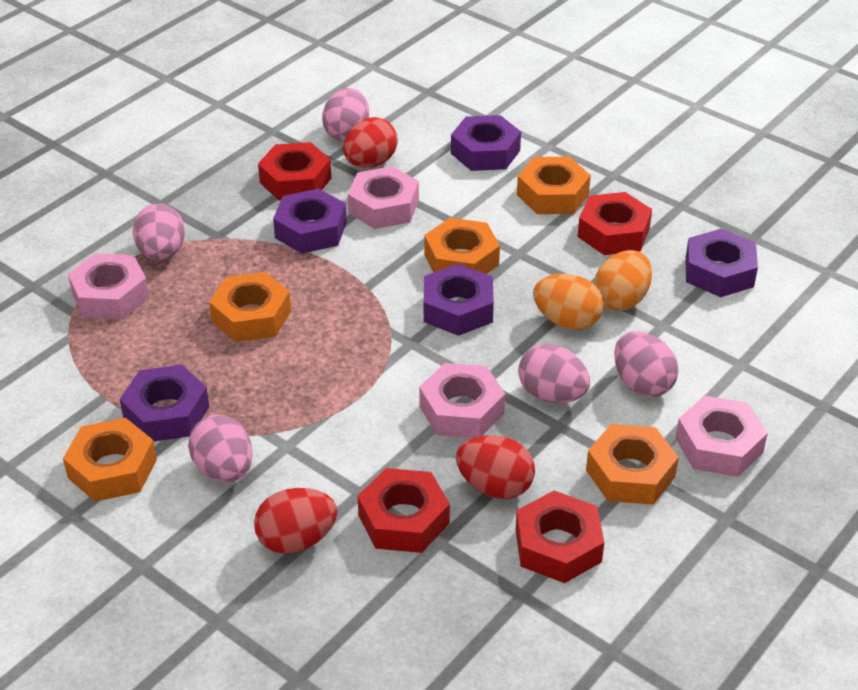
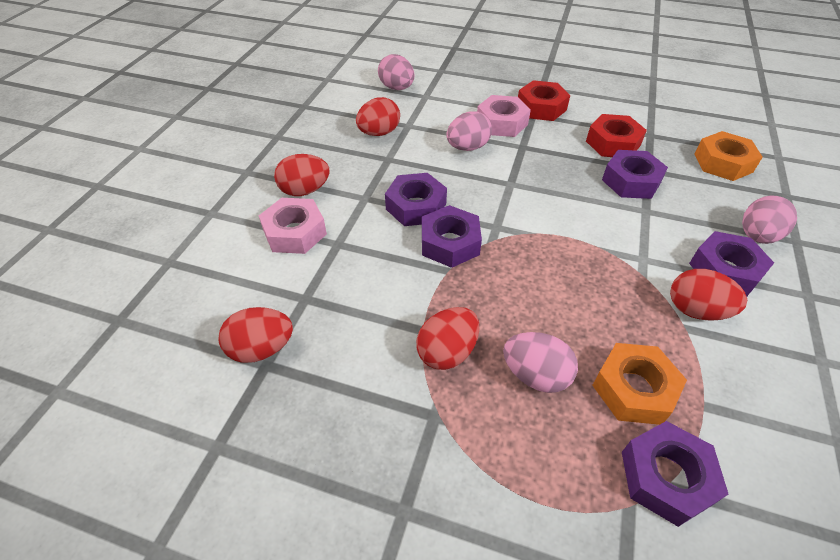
orange egg: 2 -> 0
orange nut: 5 -> 2
pink egg: 5 -> 4
pink nut: 4 -> 2
red egg: 3 -> 5
red nut: 4 -> 2

